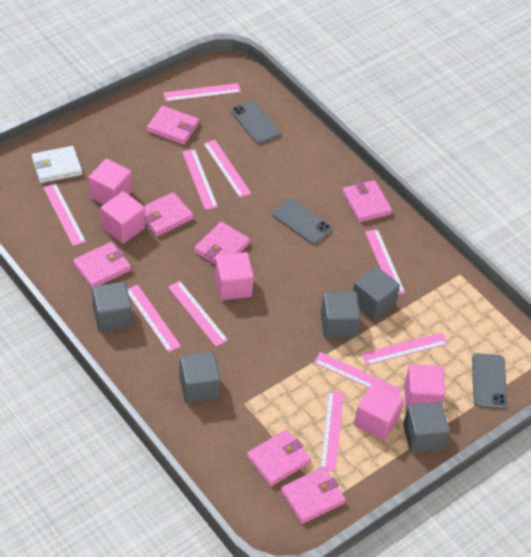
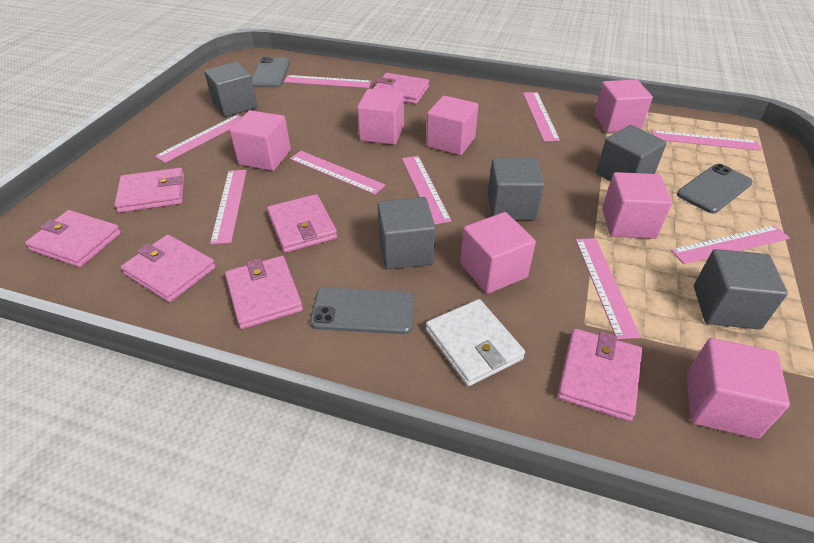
pink cube: 5 -> 7
pink ruler: 10 -> 9

